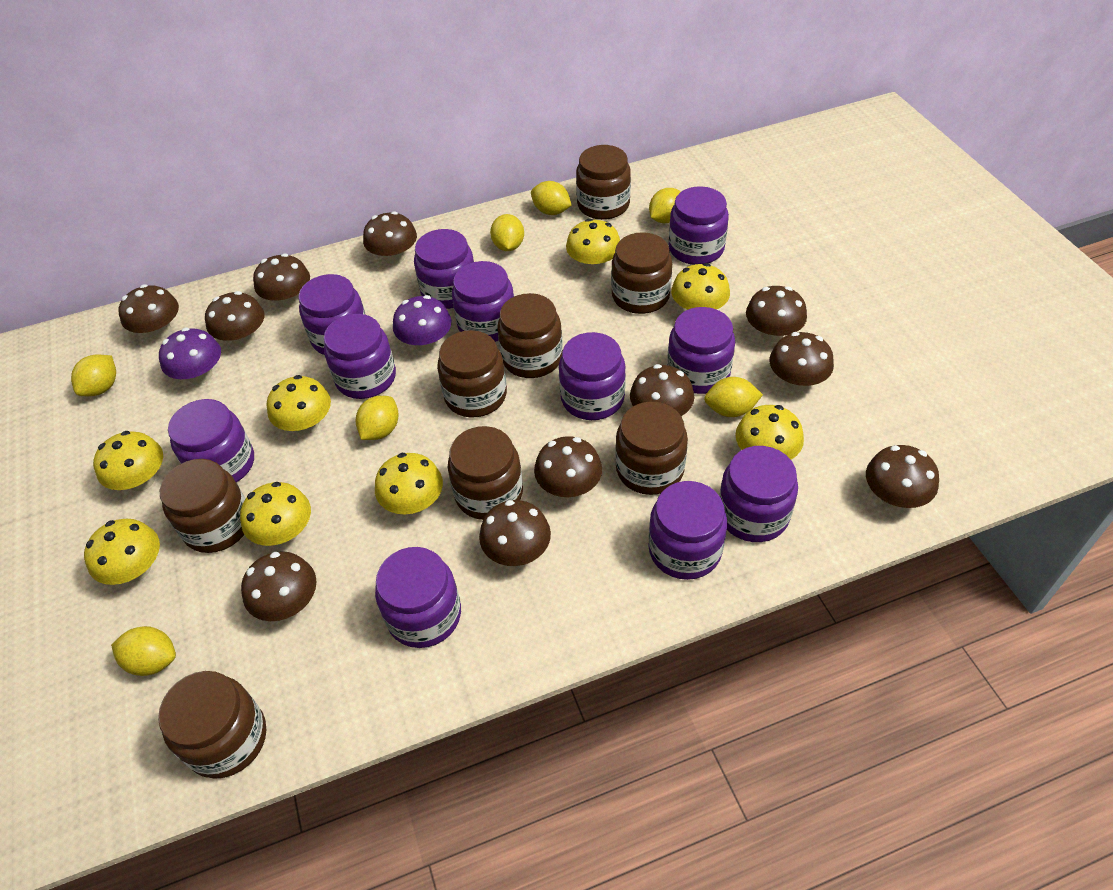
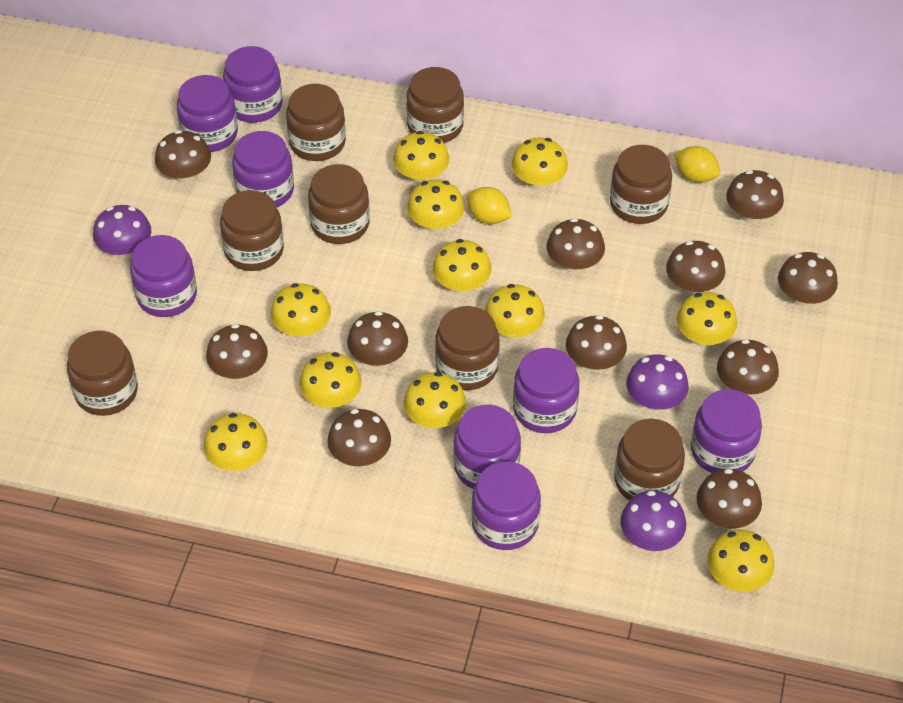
purple jar: 11 -> 8
purple mushroom: 2 -> 3
yellow lemon: 7 -> 2
yellow mushroom: 8 -> 11

